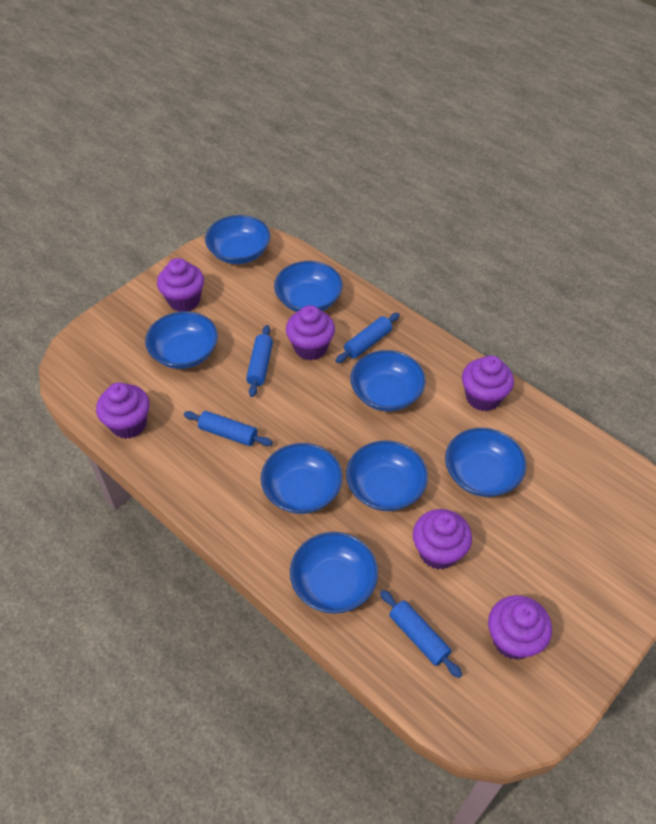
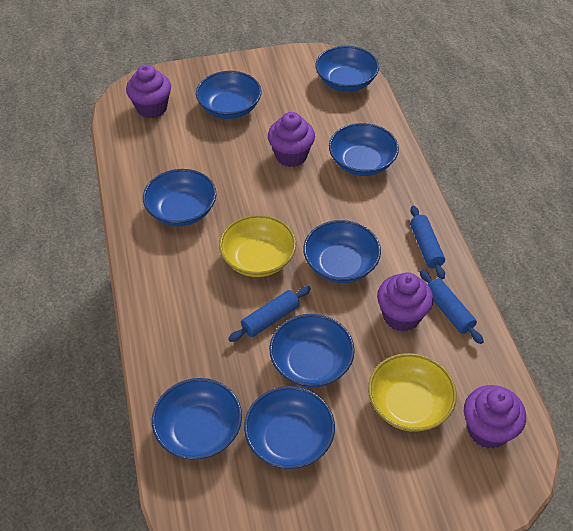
blue rolling pin: 4 -> 3
purple cupcake: 6 -> 4
yellow bowl: 0 -> 2

